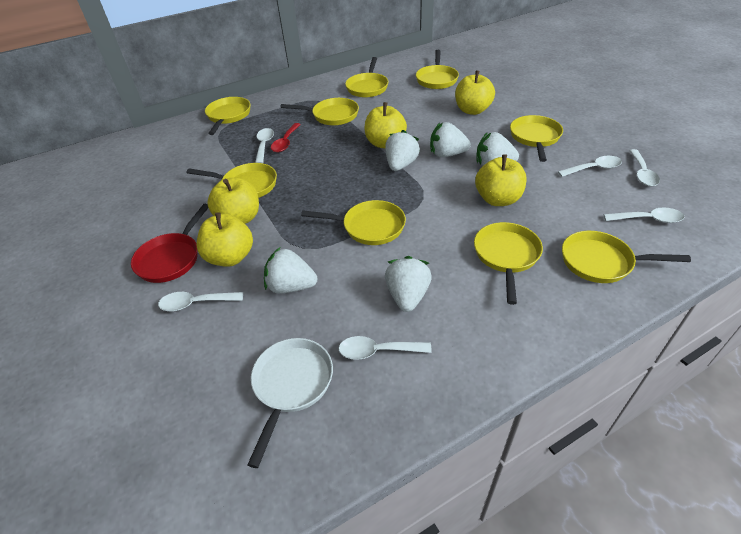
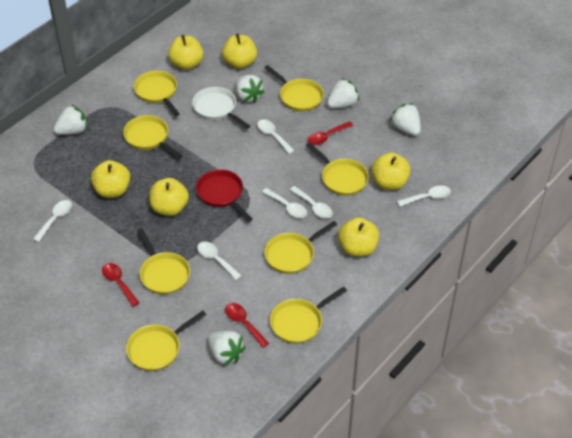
red spoon: 1 -> 3
yellow apple: 5 -> 6
yellow pan: 9 -> 8

